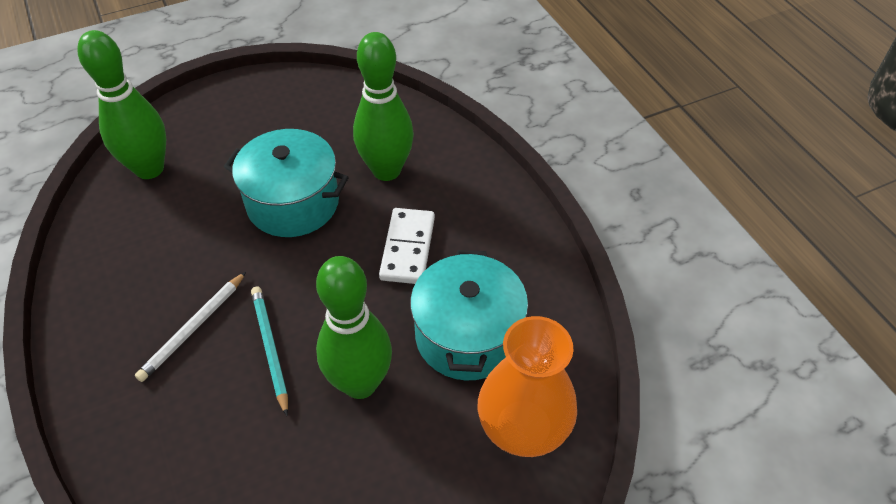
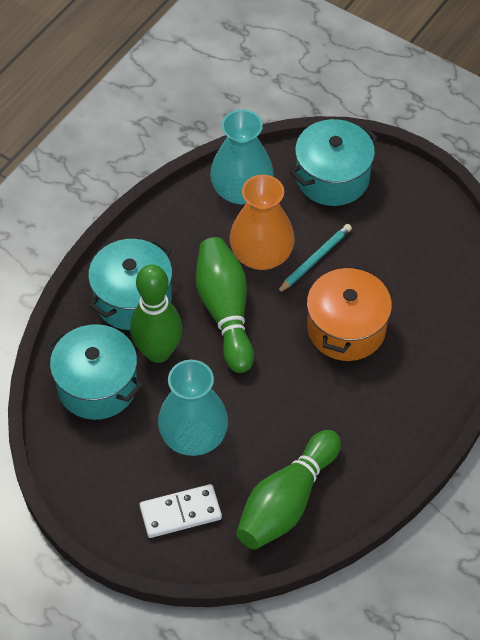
orange pot: 0 -> 1
turquoise pot: 2 -> 3
turquoise vase: 0 -> 2
white pencil: 1 -> 0

